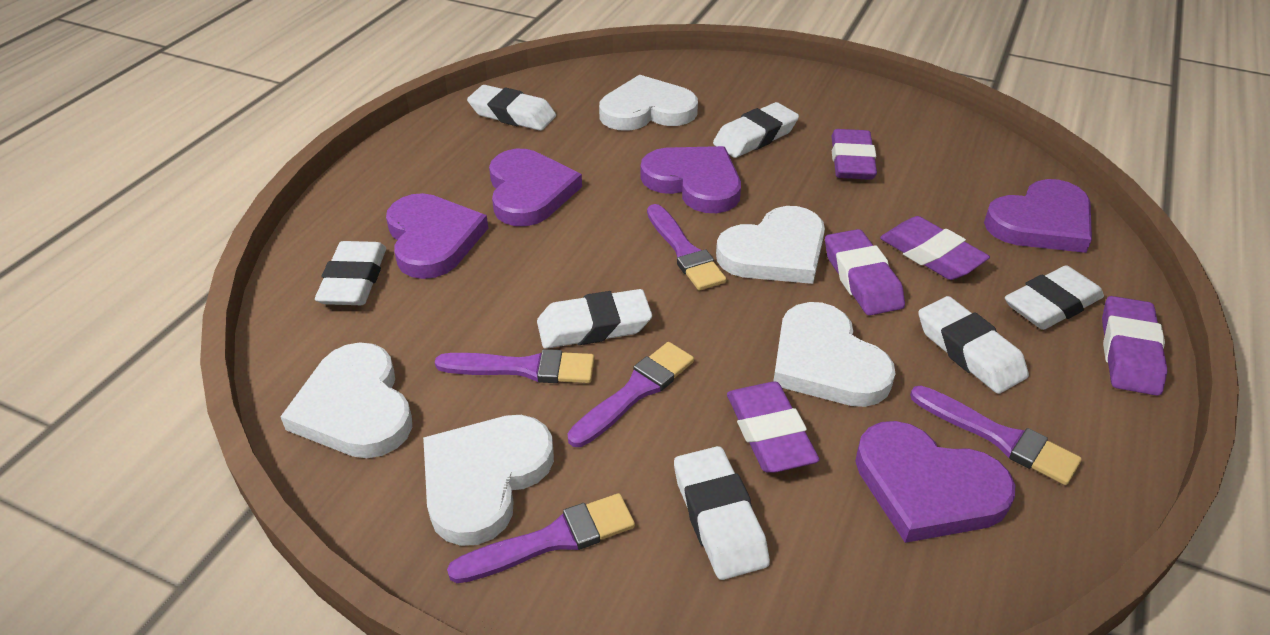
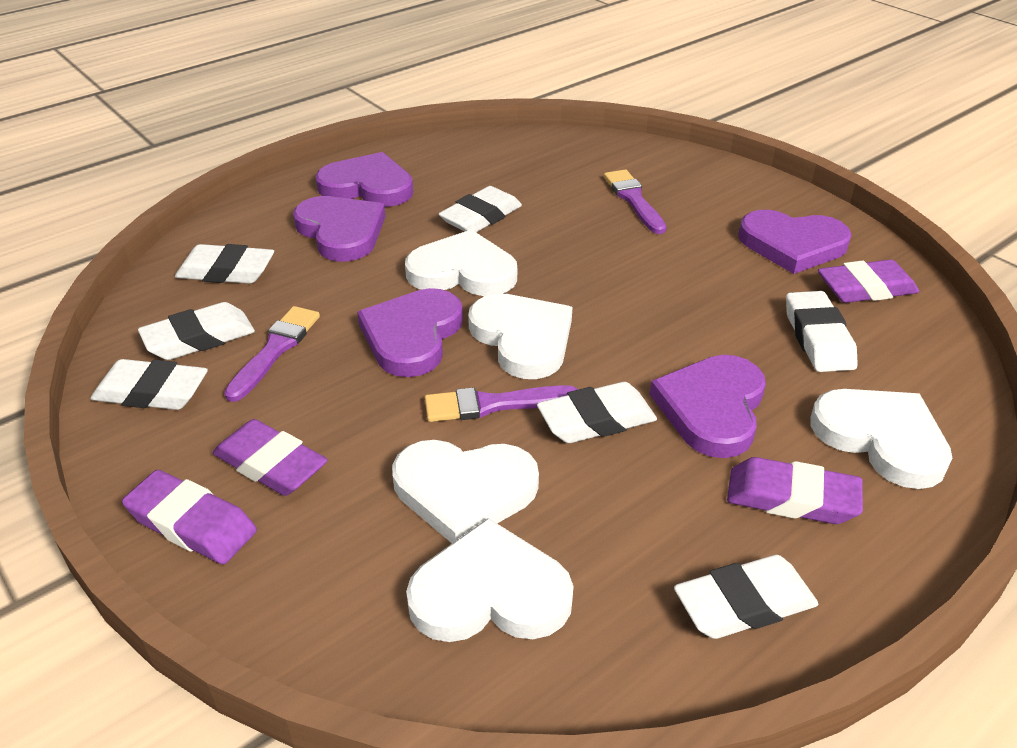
purple brush: 5 -> 3
purple eraser: 5 -> 4

